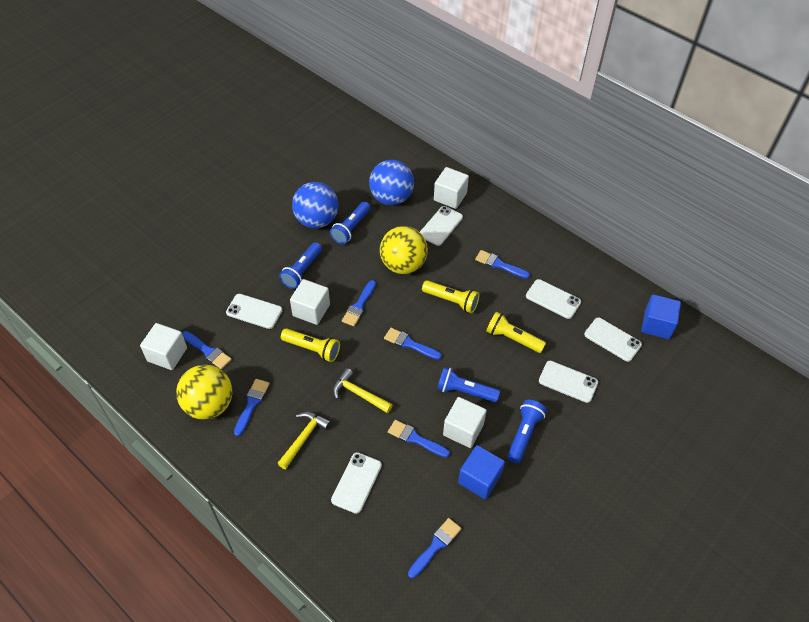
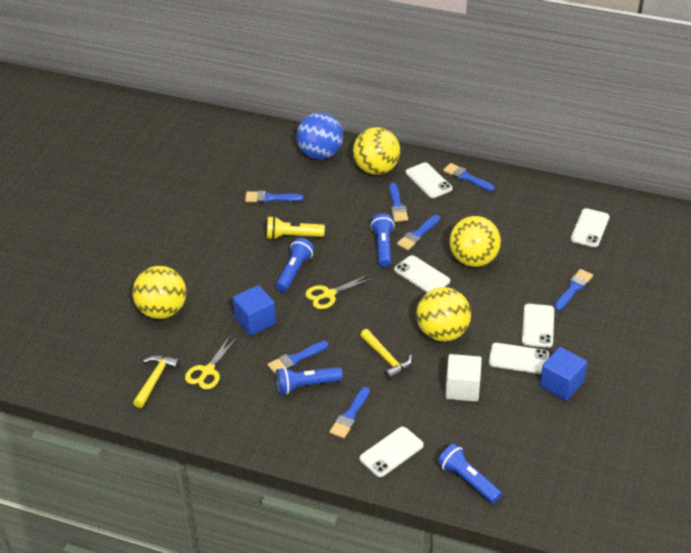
blue ball: 2 -> 1
white cube: 4 -> 1
yellow ball: 2 -> 4
yellow flashlight: 3 -> 1
yellow scissors: 0 -> 2

